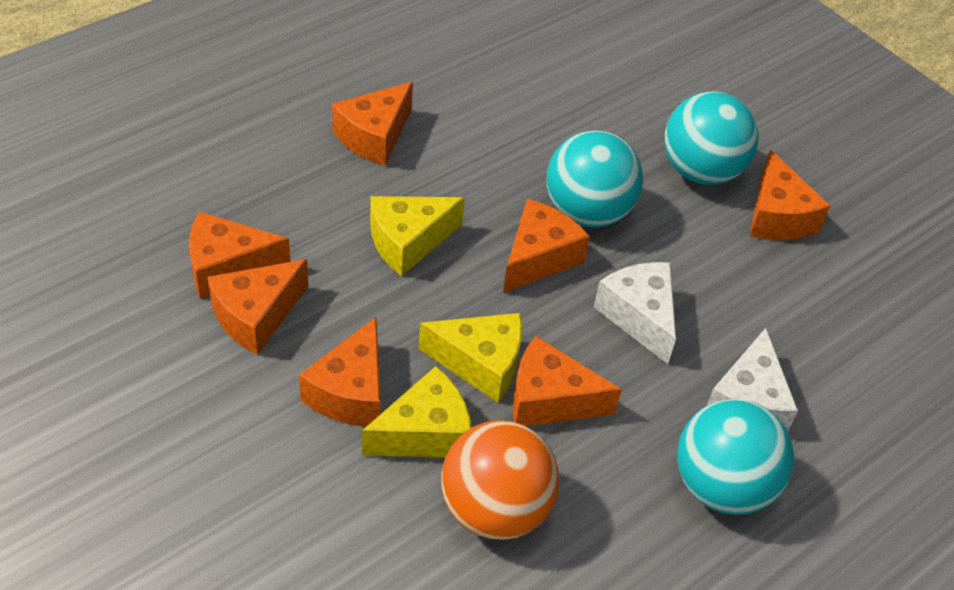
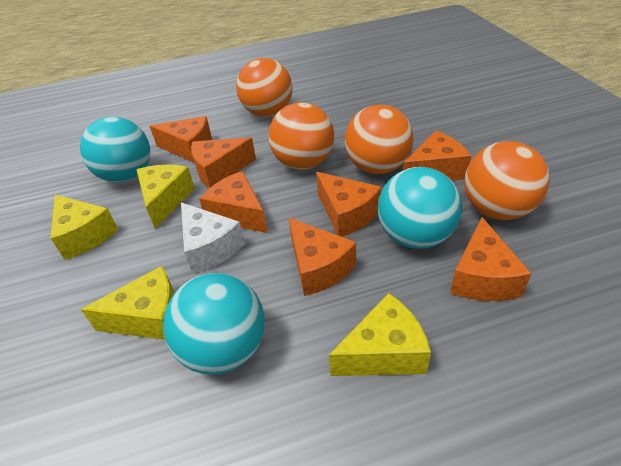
orange ball: 1 -> 4
white cheese: 2 -> 1
yellow cheese: 3 -> 4

